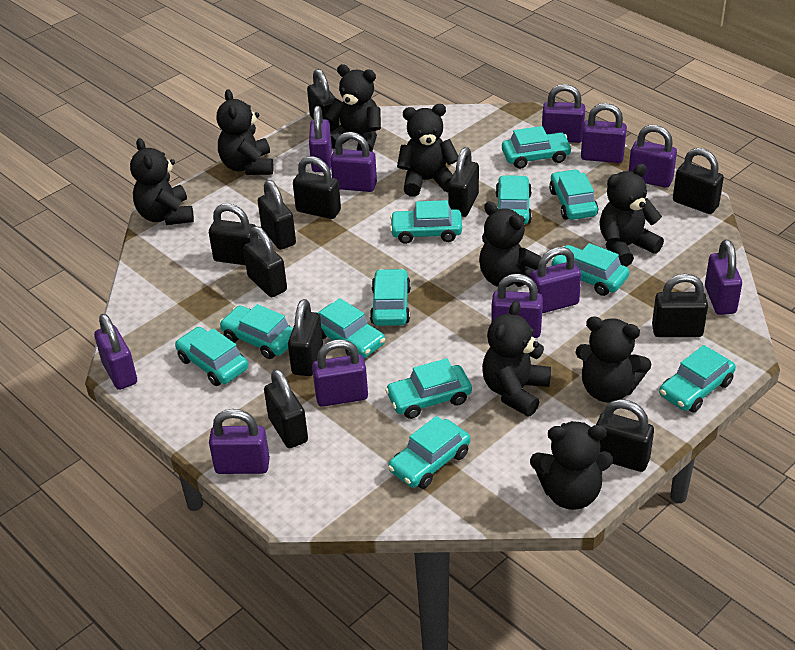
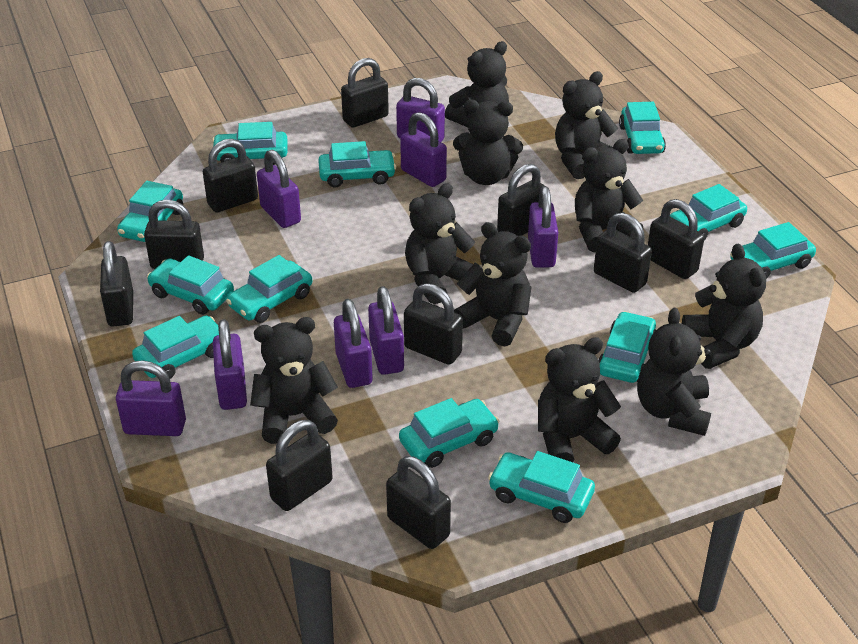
black padlock: 11 -> 10
black teddy bear: 9 -> 10
purple padlock: 11 -> 8

